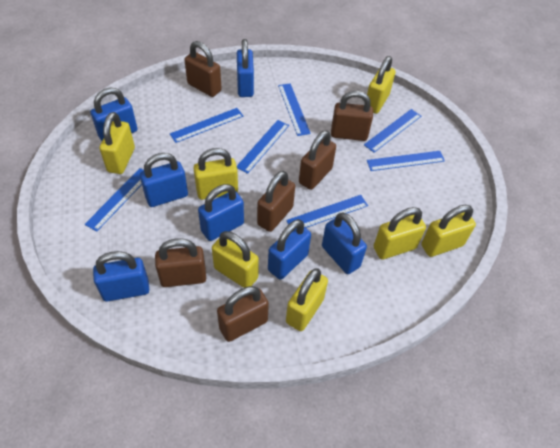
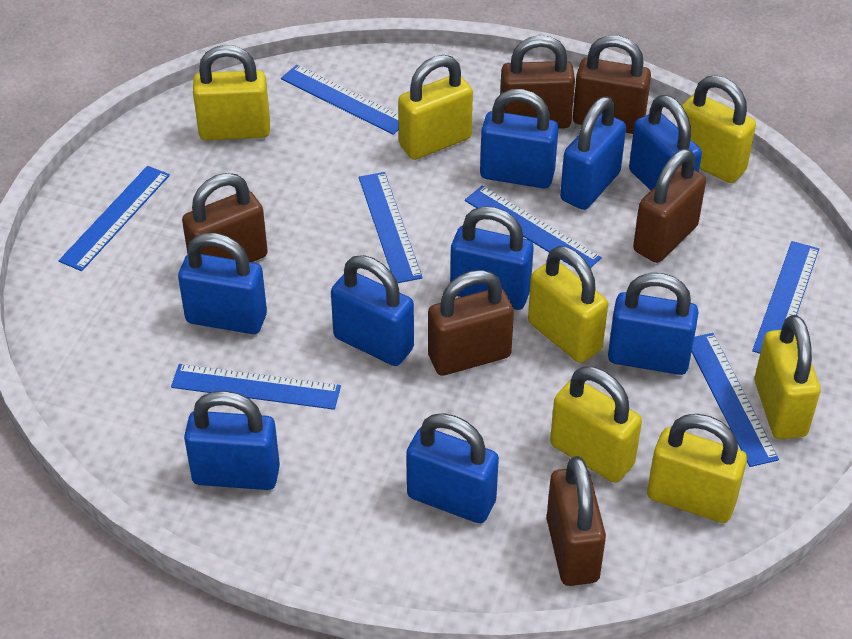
blue padlock: 7 -> 9

